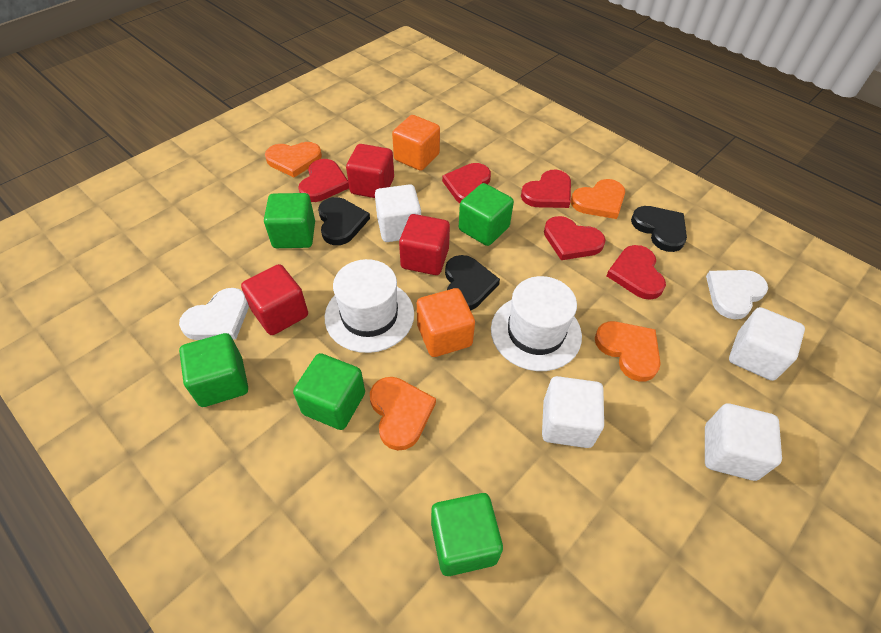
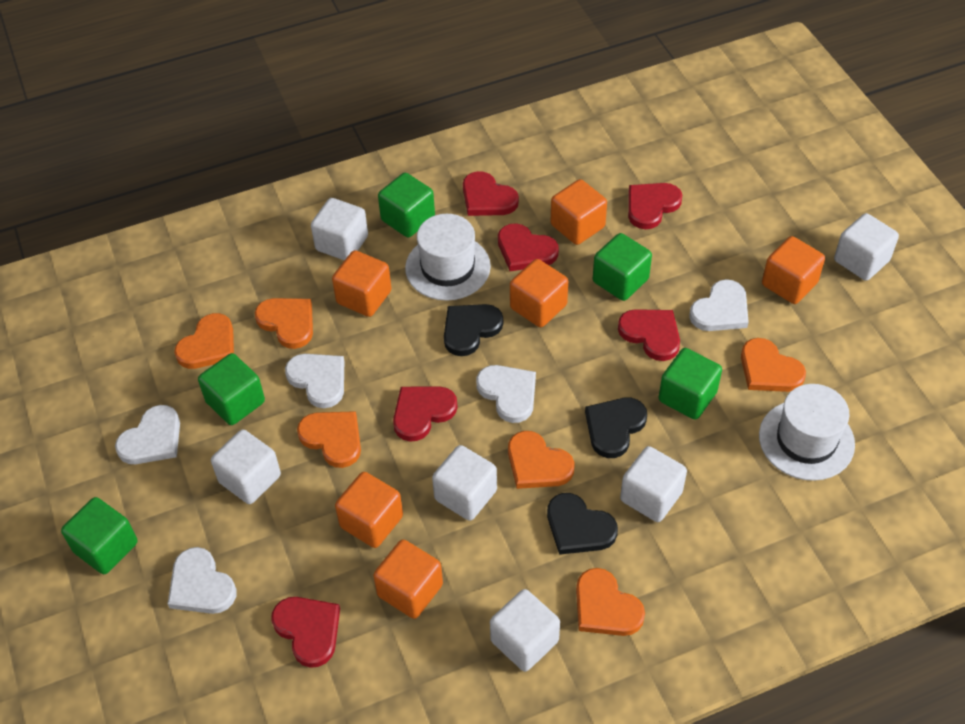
orange cube: 2 -> 6
orange heart: 4 -> 6
red cube: 3 -> 0
red heart: 5 -> 6
white cube: 4 -> 6
white heart: 2 -> 5

